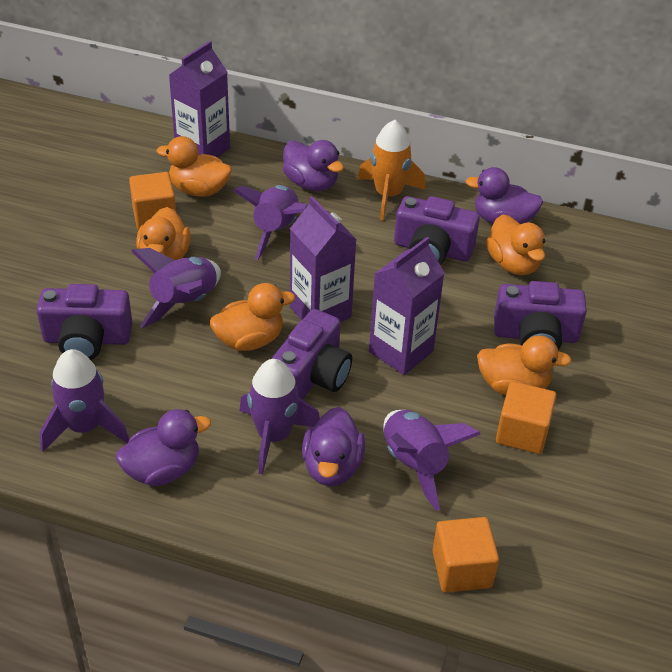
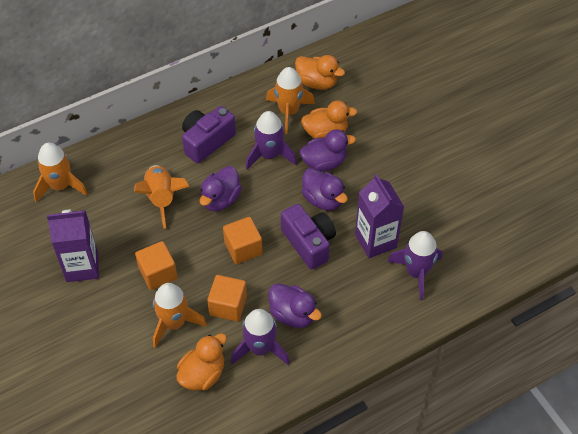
orange duck: 5 -> 3
orange rocket: 1 -> 4
purple camera: 4 -> 2
purple carton: 3 -> 2
purple rocket: 5 -> 3

